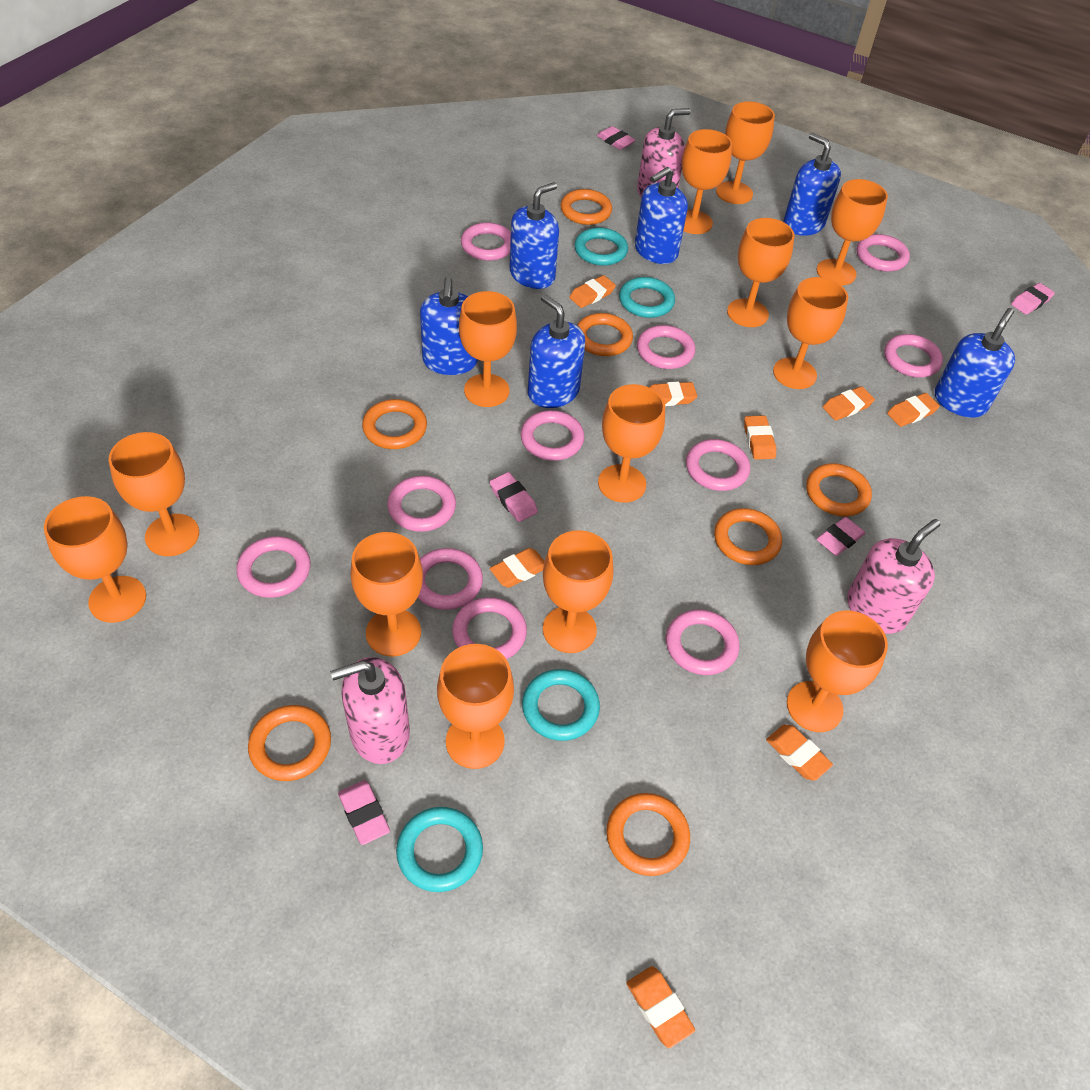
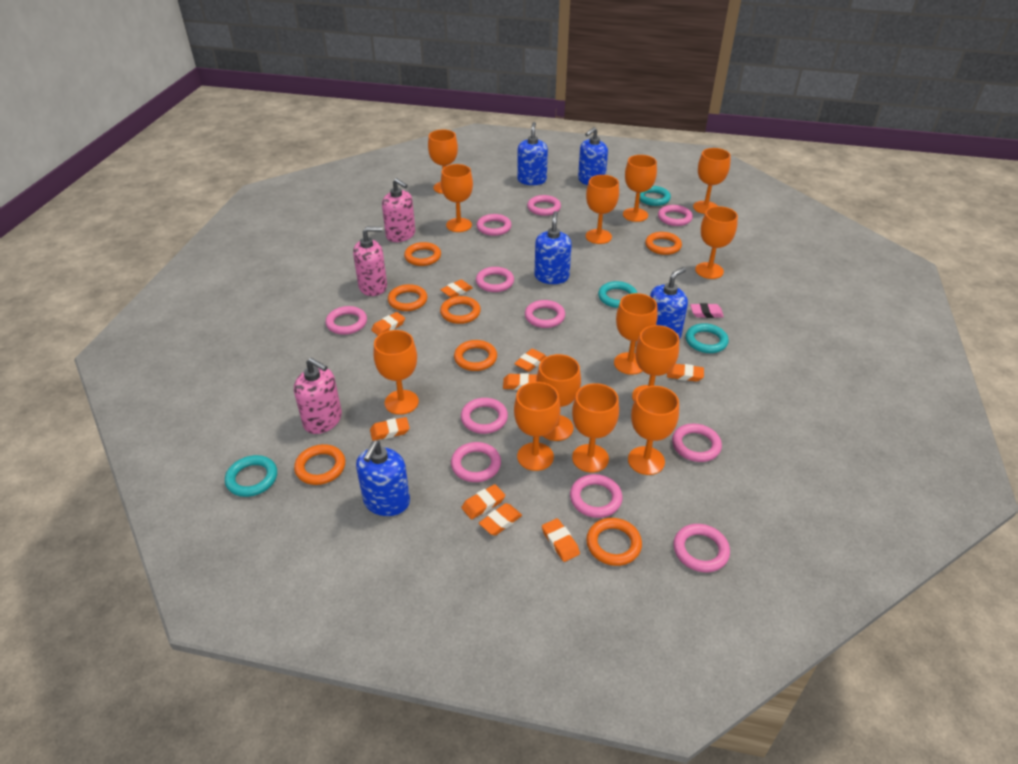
blue soap dispenser: 6 -> 5
orange eraser: 8 -> 9
pink eraser: 5 -> 1

